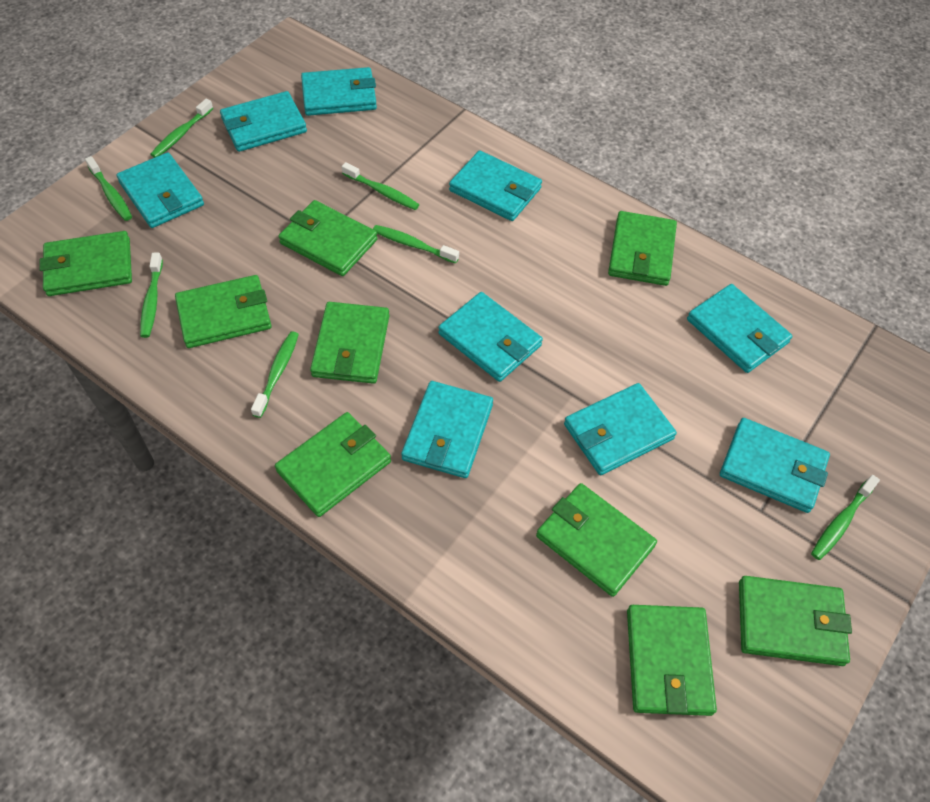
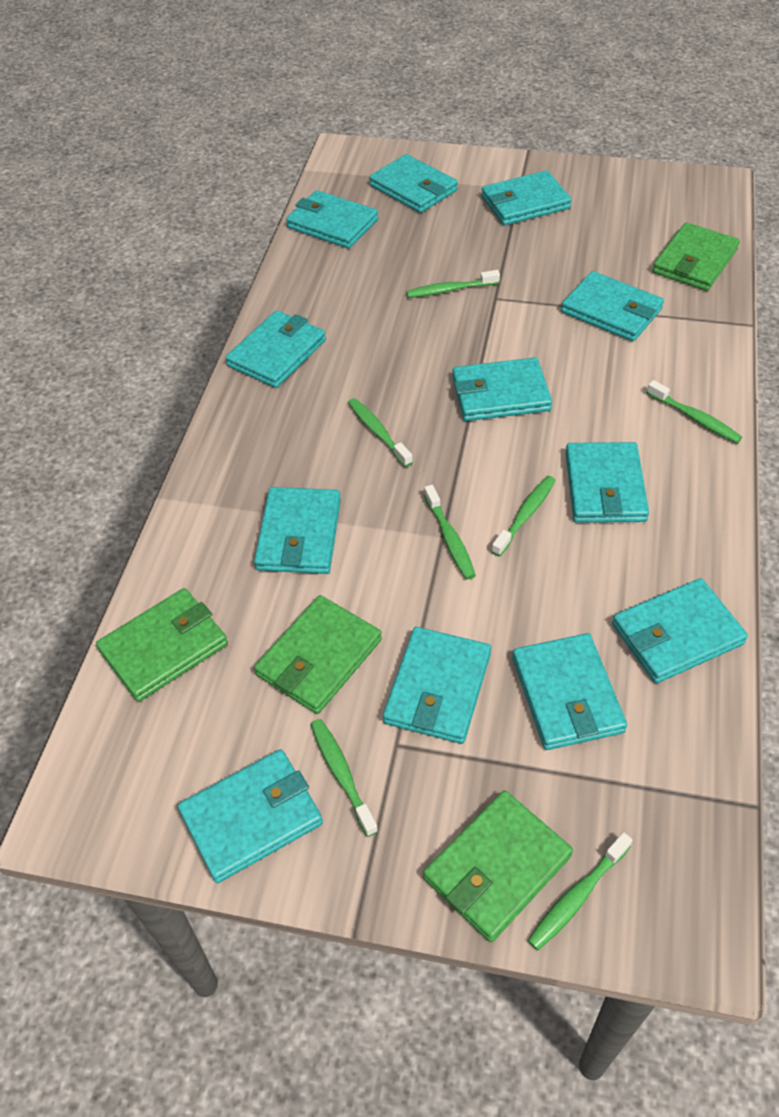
green wallet: 9 -> 4
turquoise wallet: 9 -> 12

